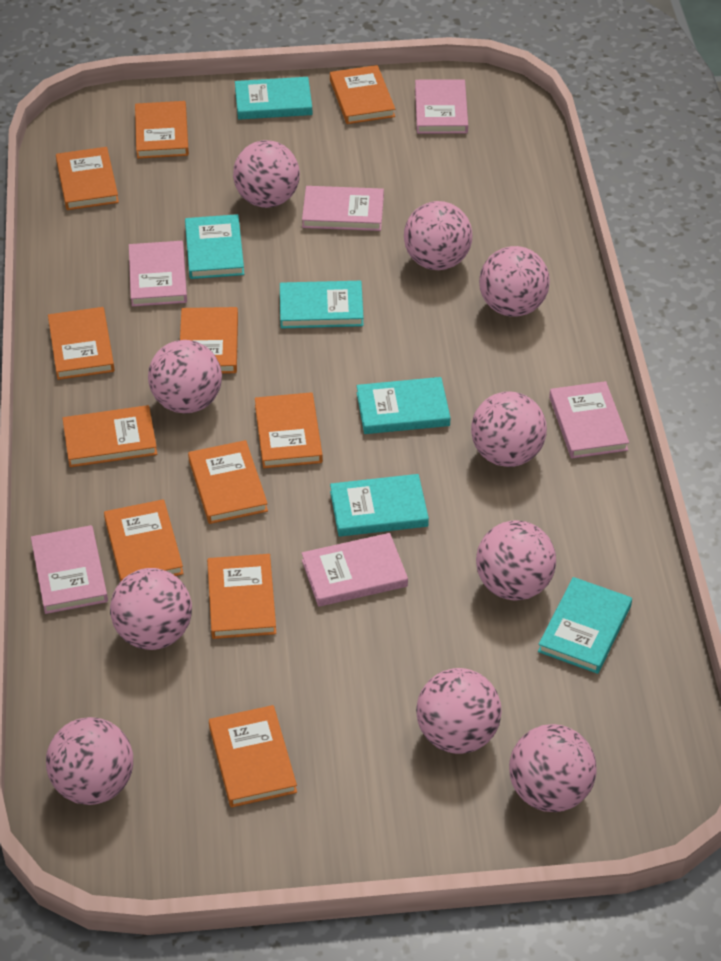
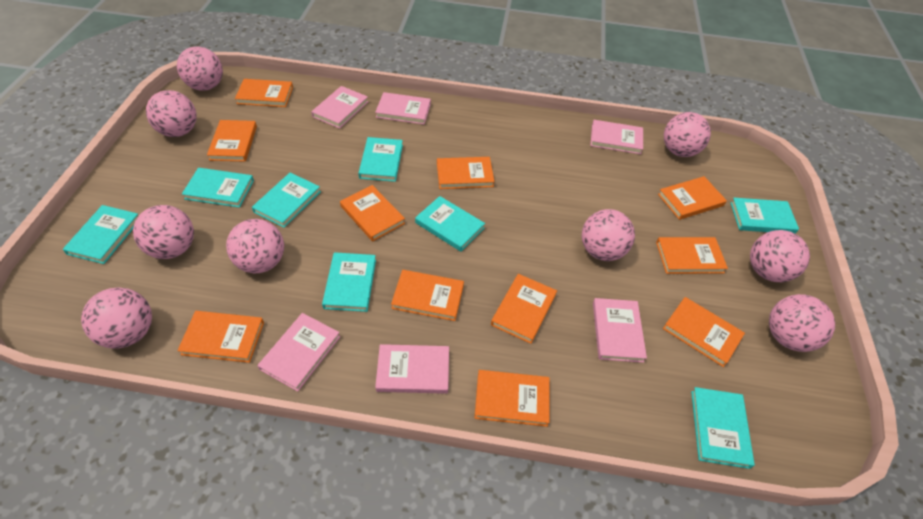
pink ball: 10 -> 9
turquoise book: 6 -> 8

